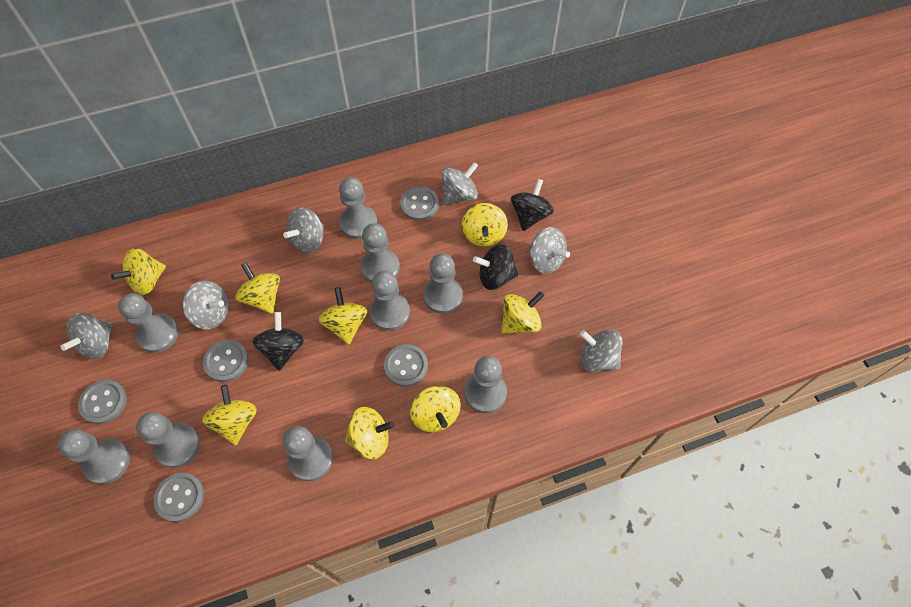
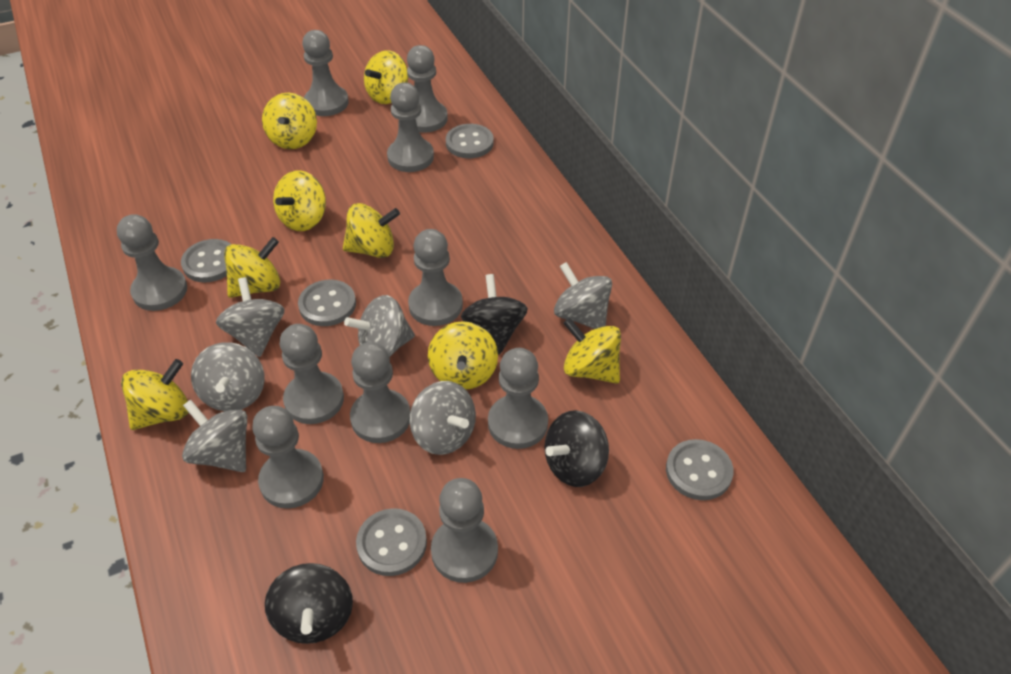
grey pawn: 9 -> 10

